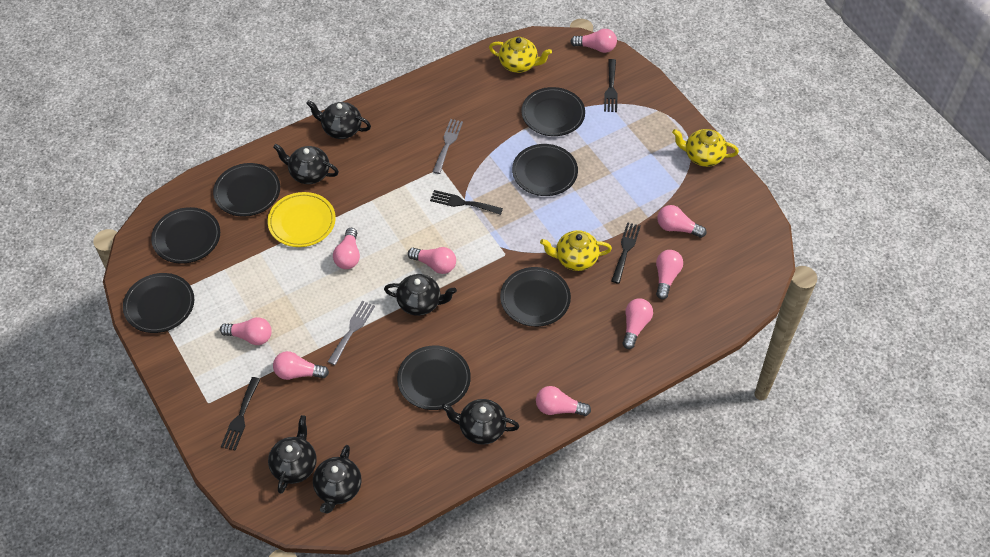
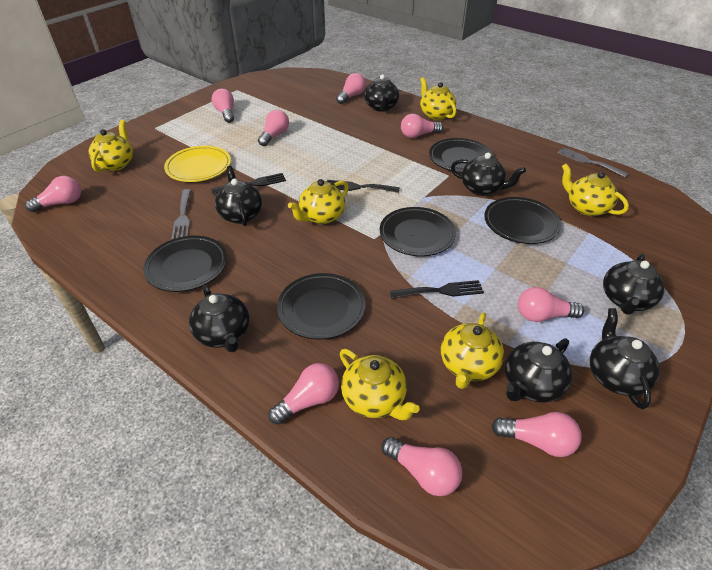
black fork: 4 -> 3
black plate: 7 -> 5
black teapot: 6 -> 7
yellow teapot: 3 -> 6

